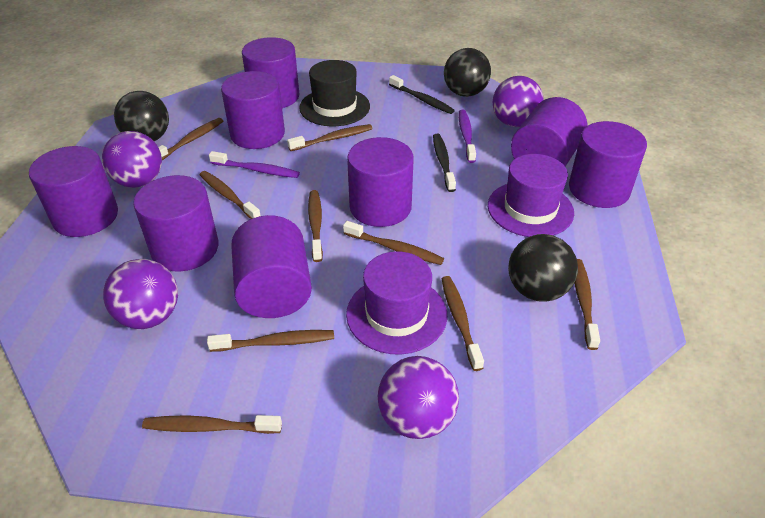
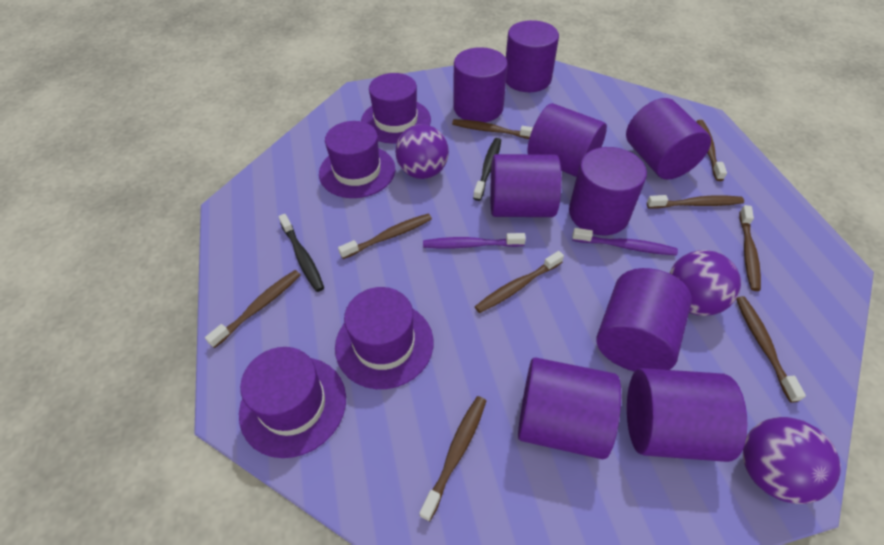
black ball: 3 -> 0
black hat: 1 -> 0
purple ball: 4 -> 3
purple cylinder: 8 -> 9
purple hat: 2 -> 4

